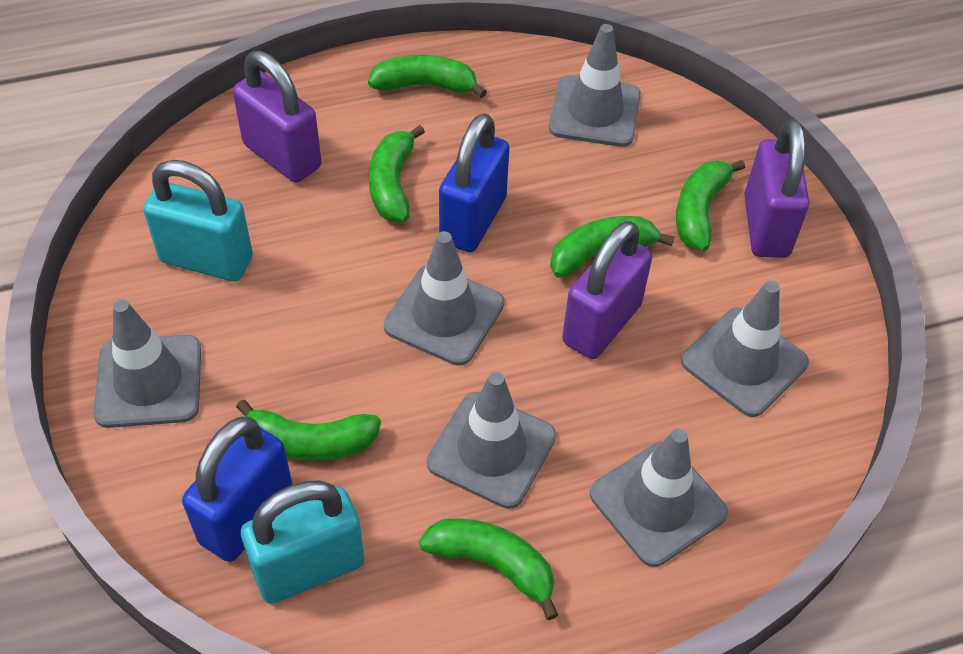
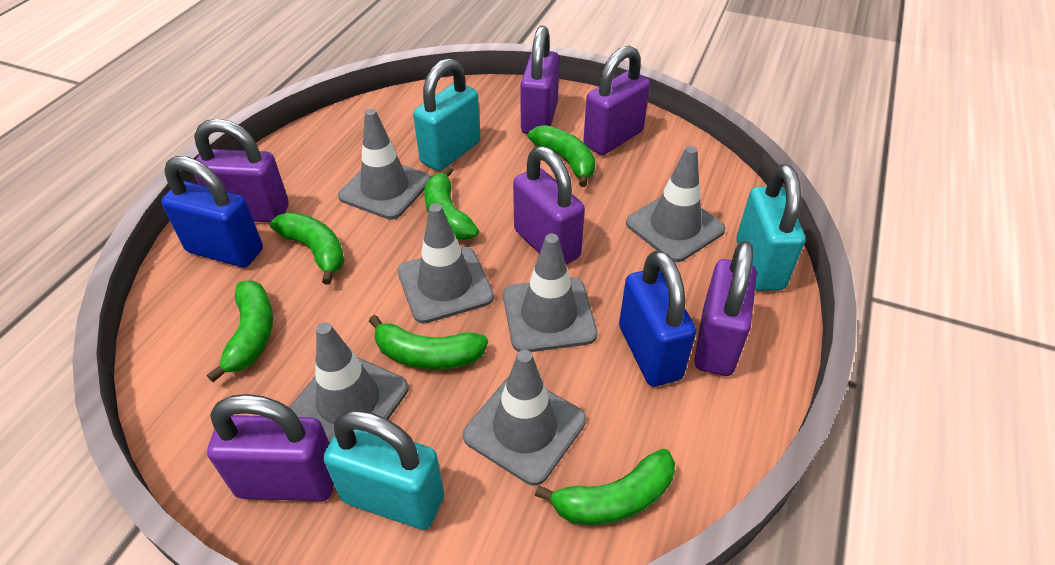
purple padlock: 3 -> 6
turquoise padlock: 2 -> 3

